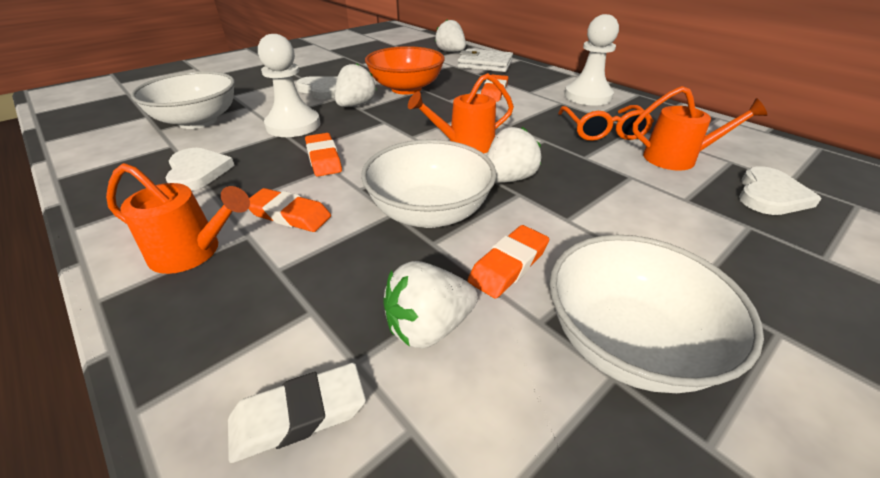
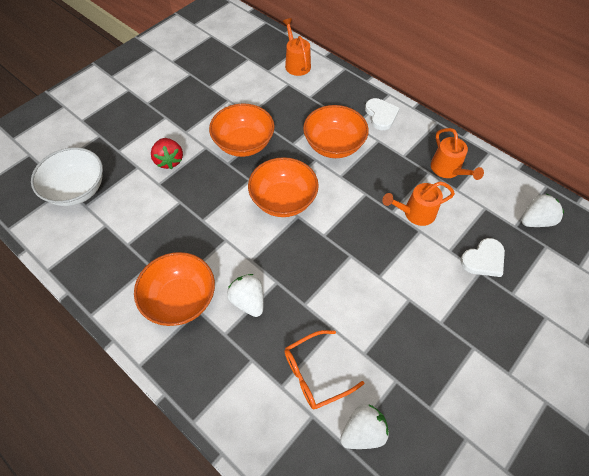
orange bowl: 1 -> 4
orange eraser: 4 -> 0
red strawberry: 0 -> 1
white bowl: 3 -> 1
white eraser: 1 -> 0
white heart: 3 -> 2
white pawn: 2 -> 0
white strawberry: 4 -> 3
white wallet: 1 -> 0

